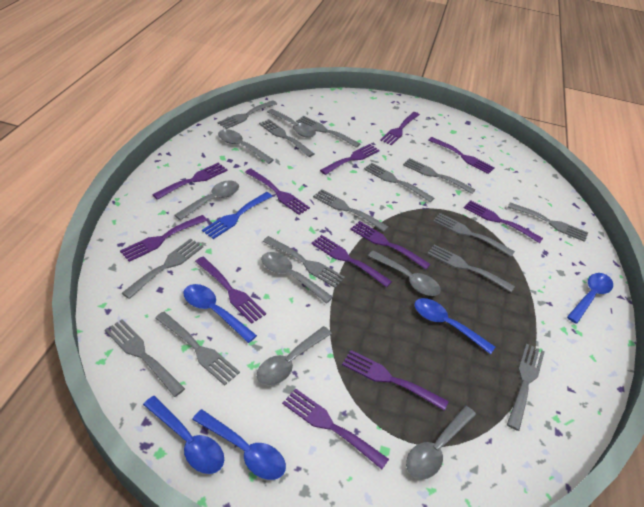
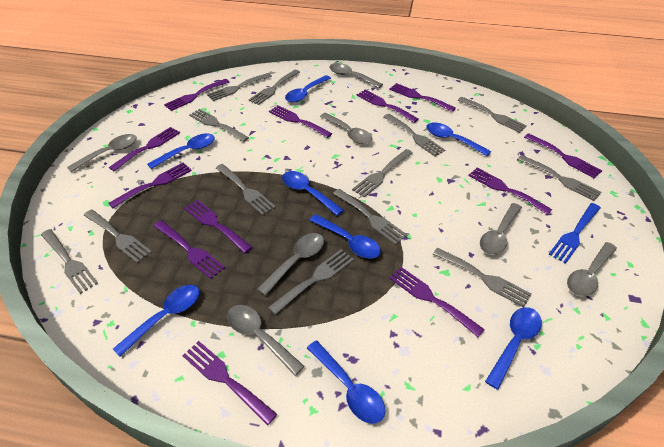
blue spoon: 5 -> 8
grey fork: 14 -> 13

